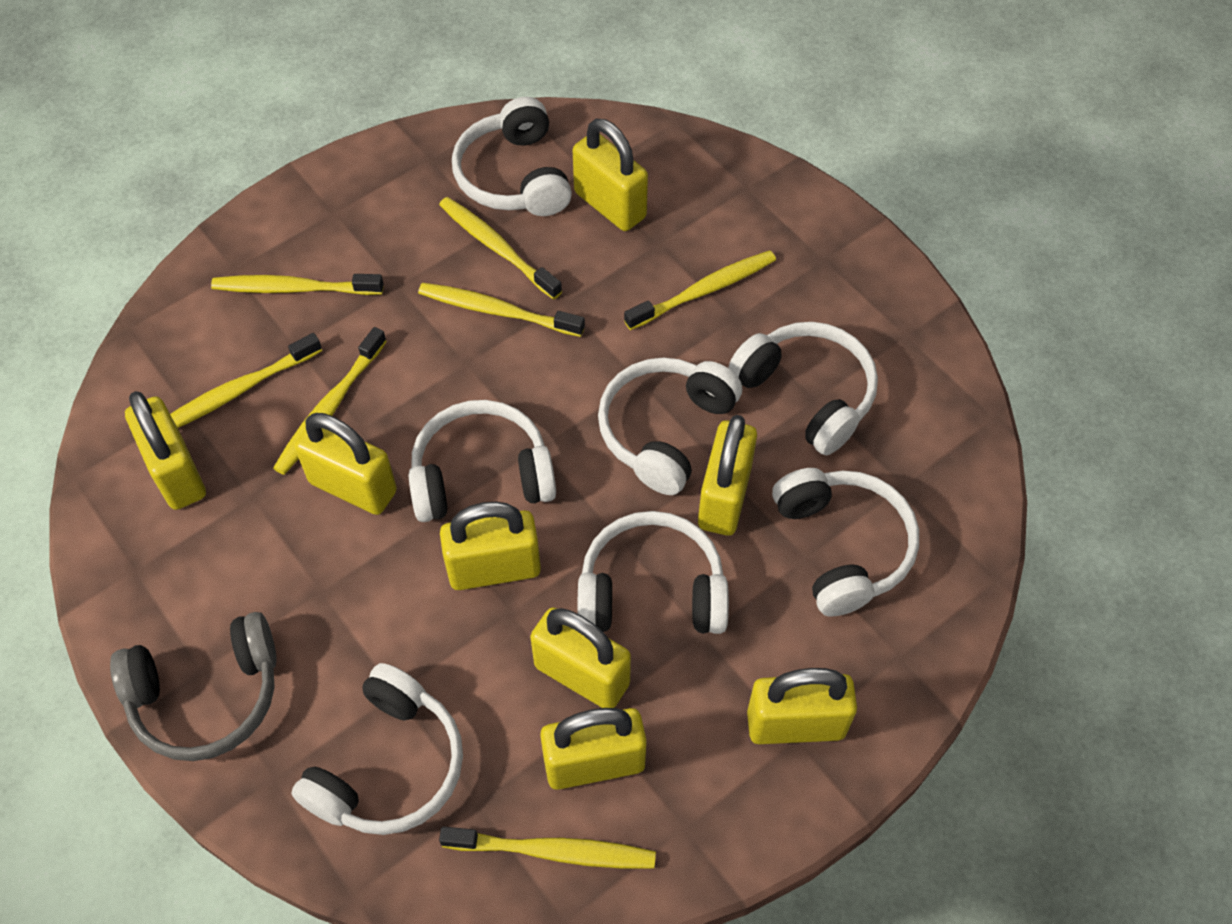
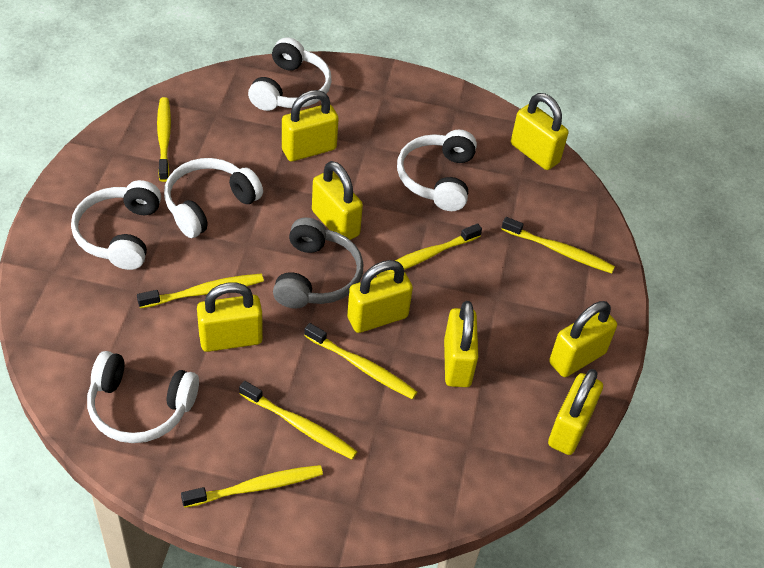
white headphones: 7 -> 5

